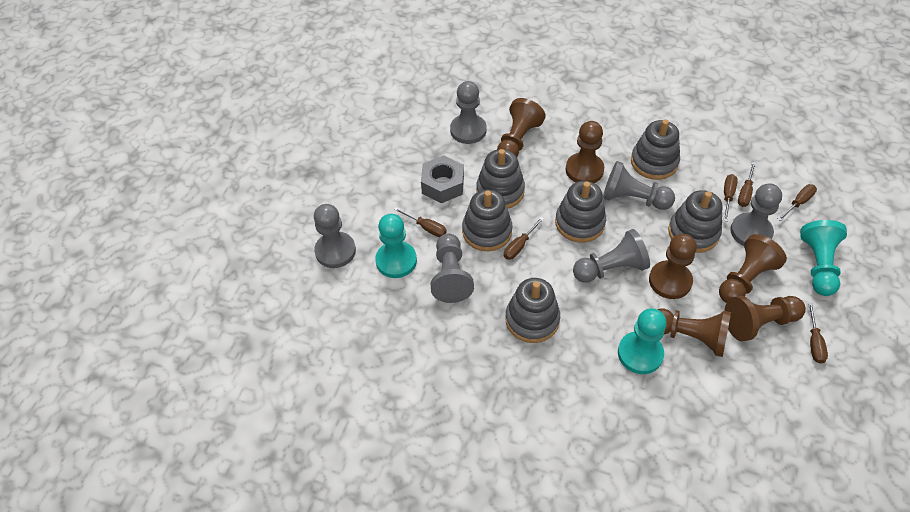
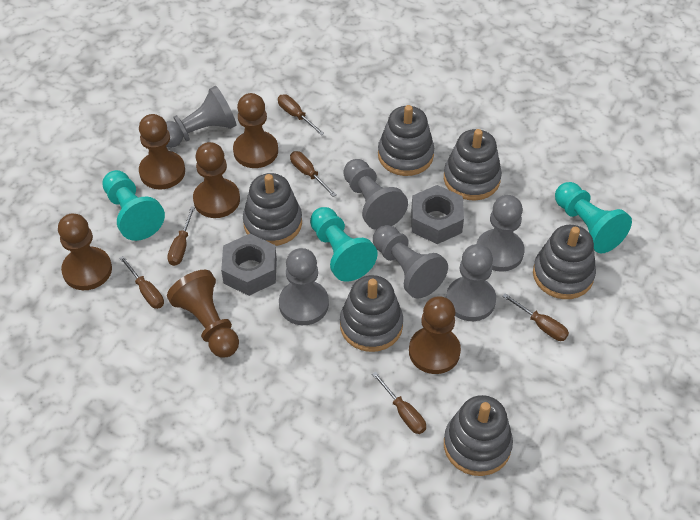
grey nut: 1 -> 2

